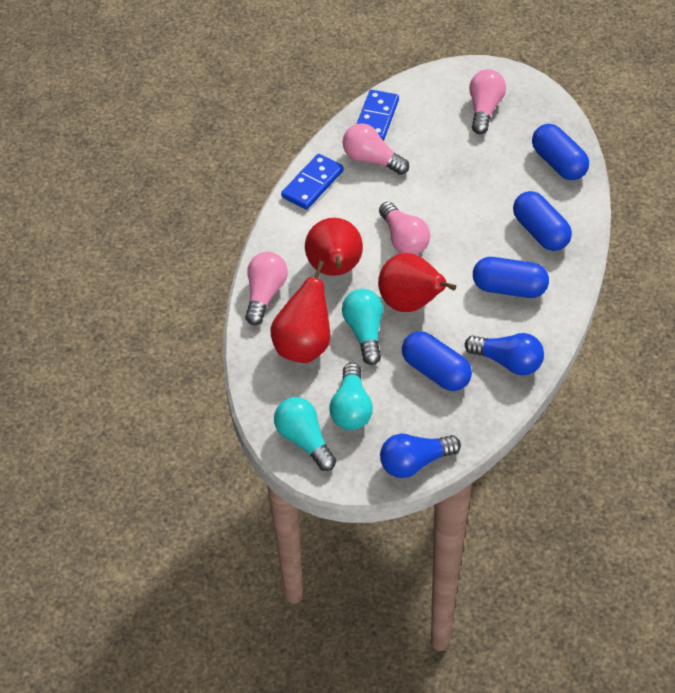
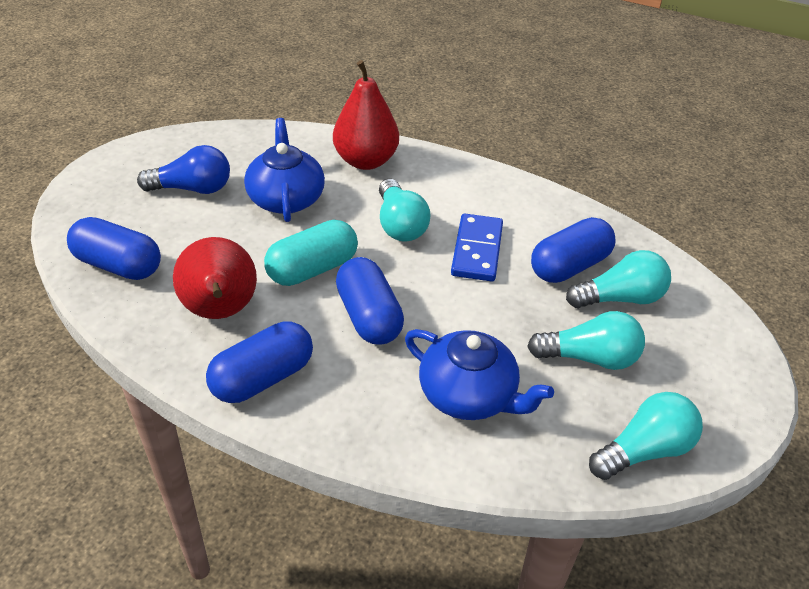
blue domino: 2 -> 1
blue light bulb: 2 -> 1
blue teapot: 0 -> 2
pink light bulb: 4 -> 0
red pear: 3 -> 2
turquoise capsule: 0 -> 1
turquoise light bulb: 3 -> 4

